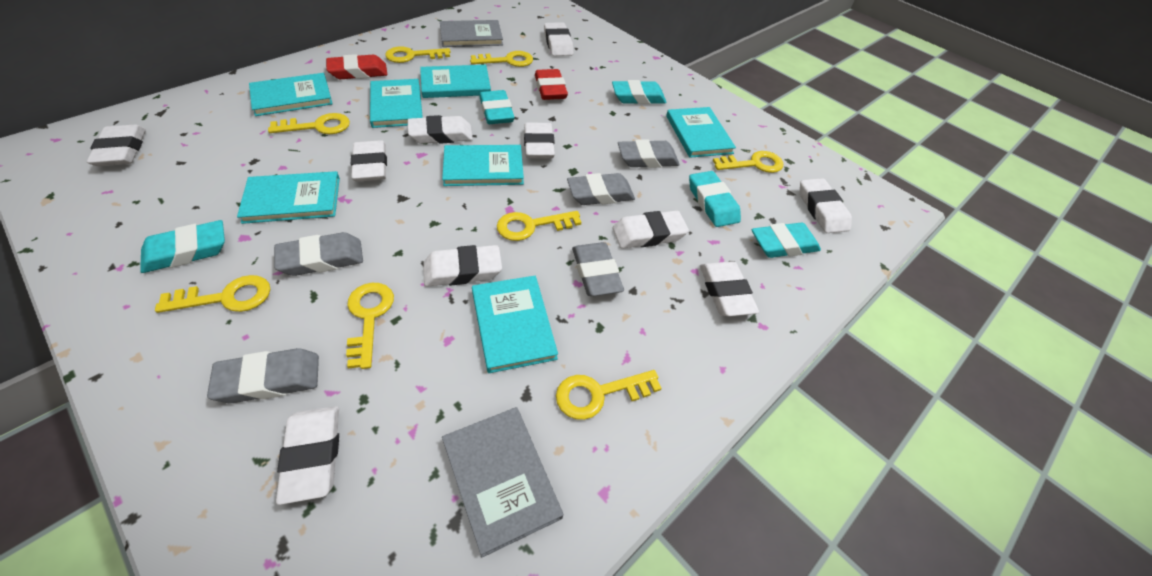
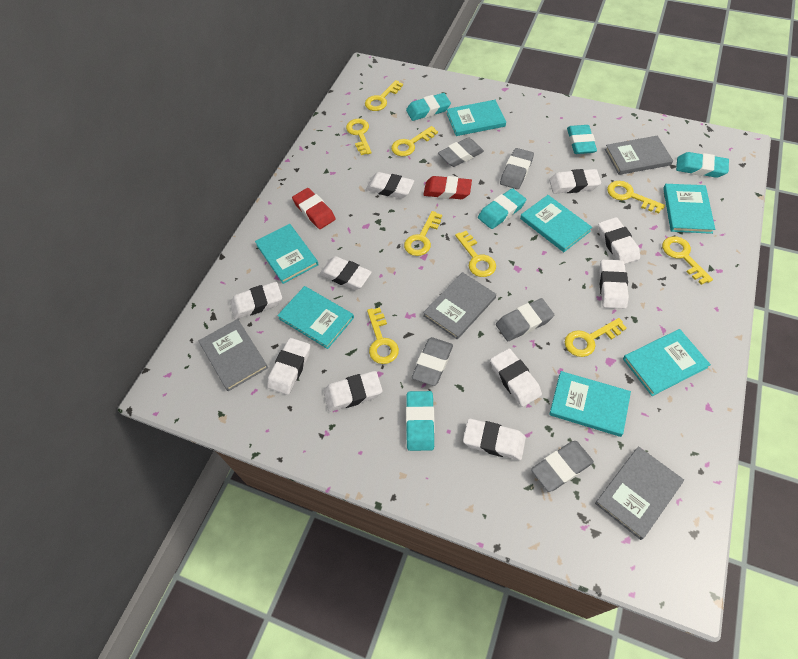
grey book: 2 -> 4
yellow key: 8 -> 9

